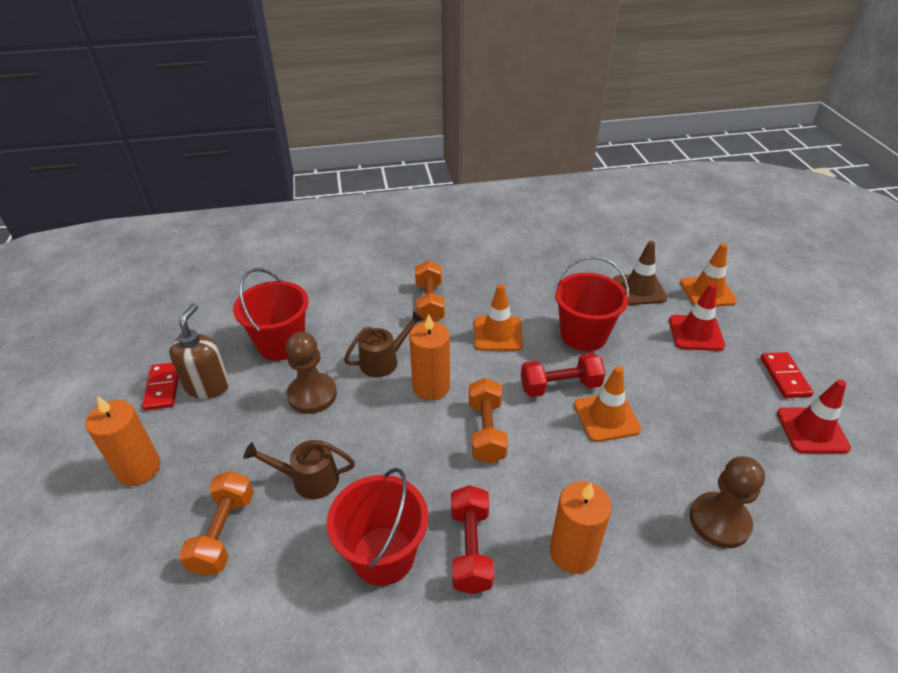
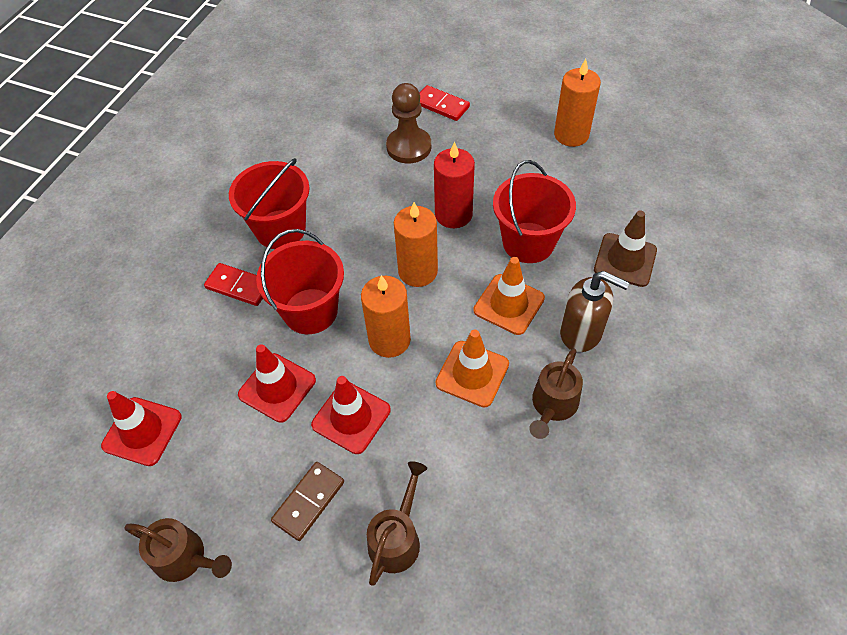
brown domino: 0 -> 1
brown pawn: 2 -> 1
brown watering can: 2 -> 3
orange dumbbell: 3 -> 0
orange traffic cone: 3 -> 2
red candle: 0 -> 1
red dumbbell: 2 -> 0
red traffic cone: 2 -> 3

